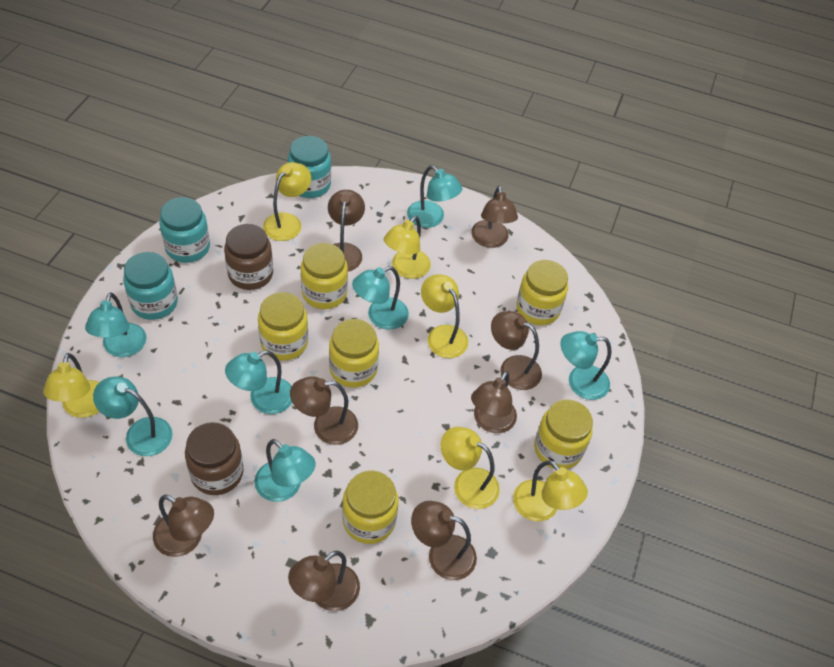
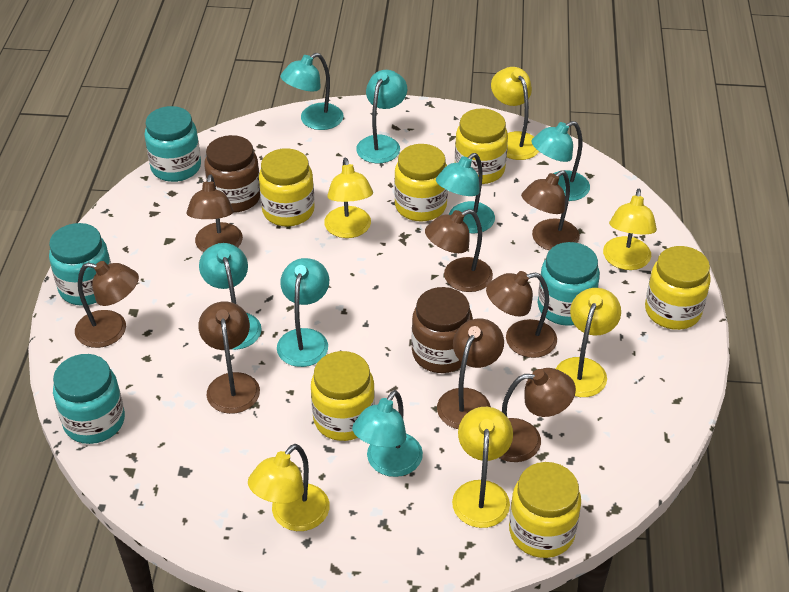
turquoise jar: 3 -> 4

